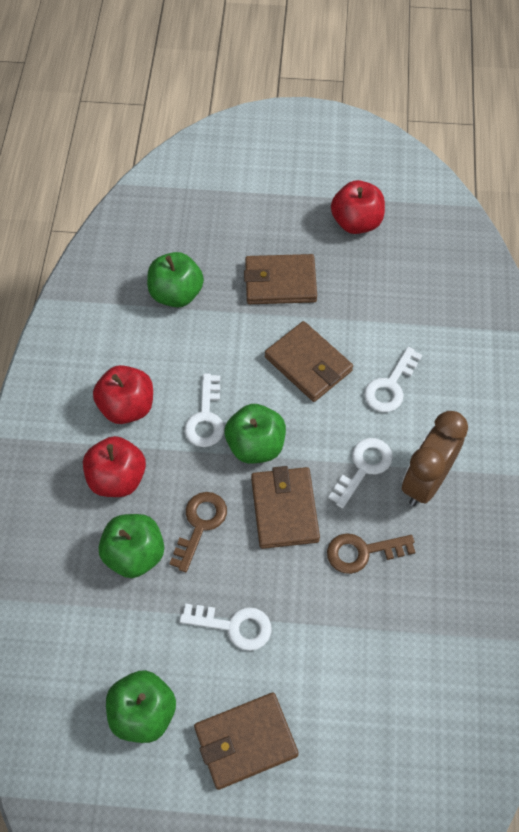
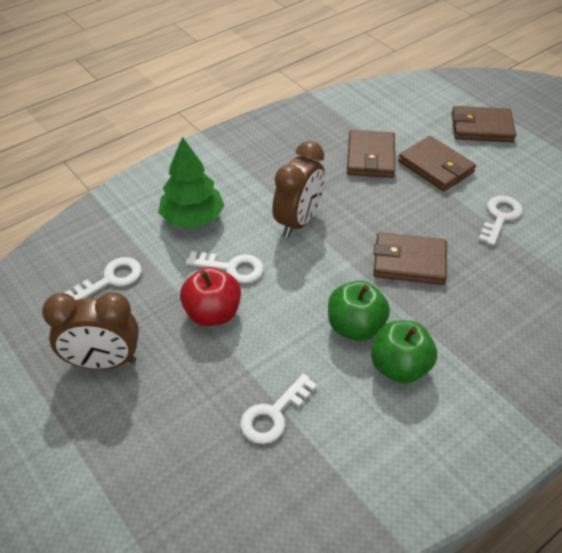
brown clock: 1 -> 2
brown key: 2 -> 0
green apple: 4 -> 2
green tree: 0 -> 1
red apple: 3 -> 1

